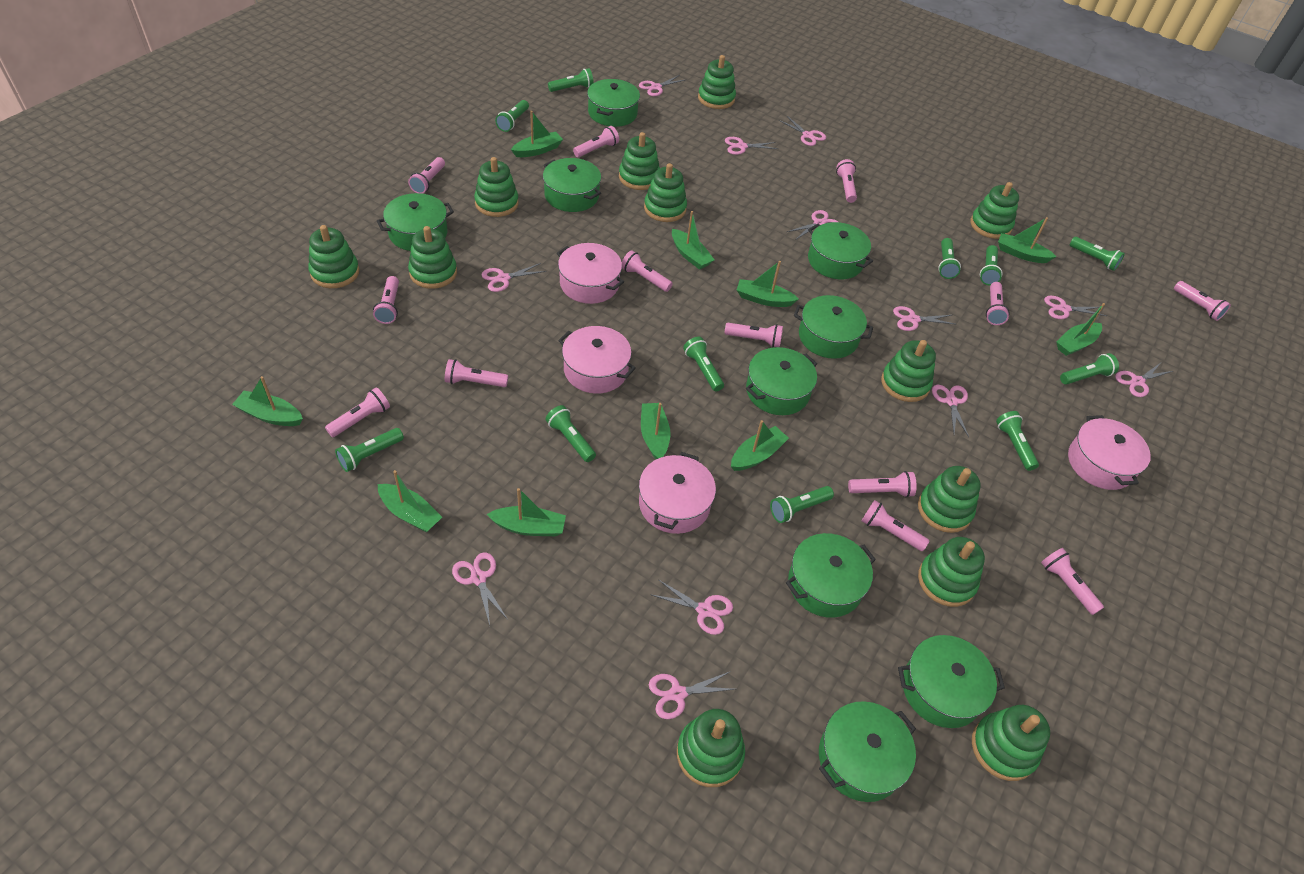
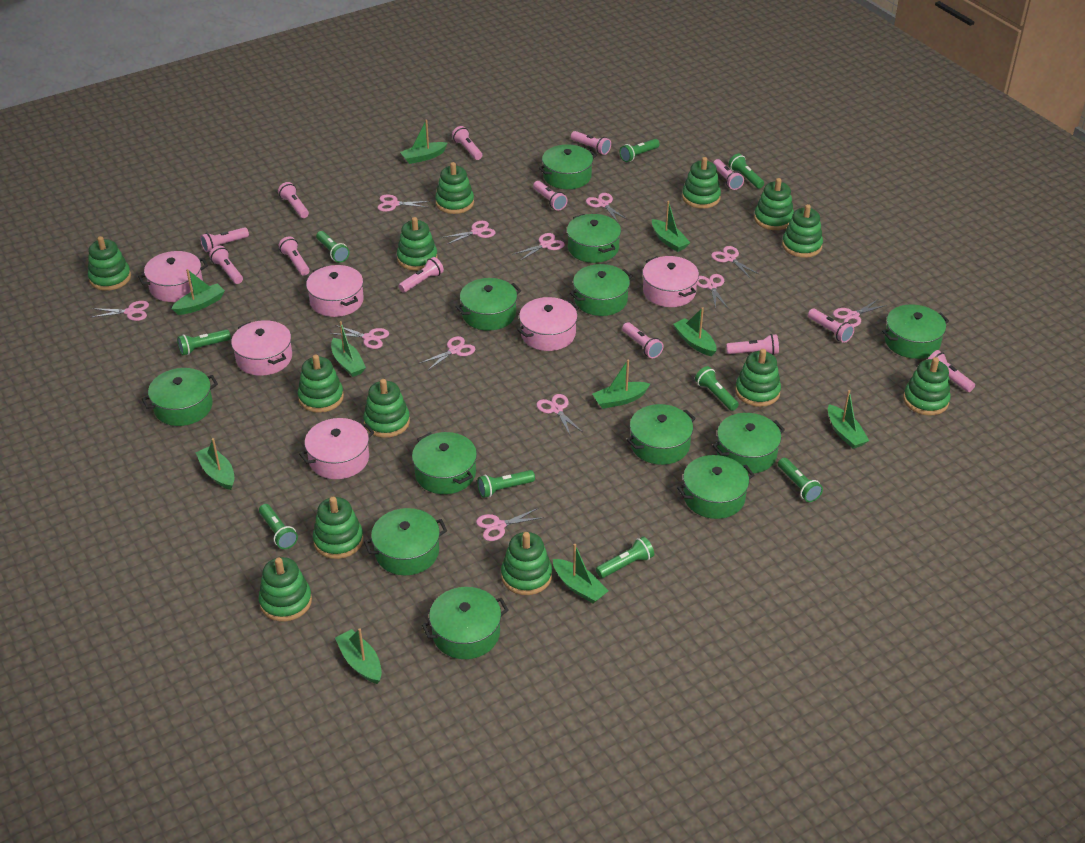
green flashlight: 11 -> 9
green pot: 9 -> 12
green stacking toy: 12 -> 13
pink pot: 4 -> 6

